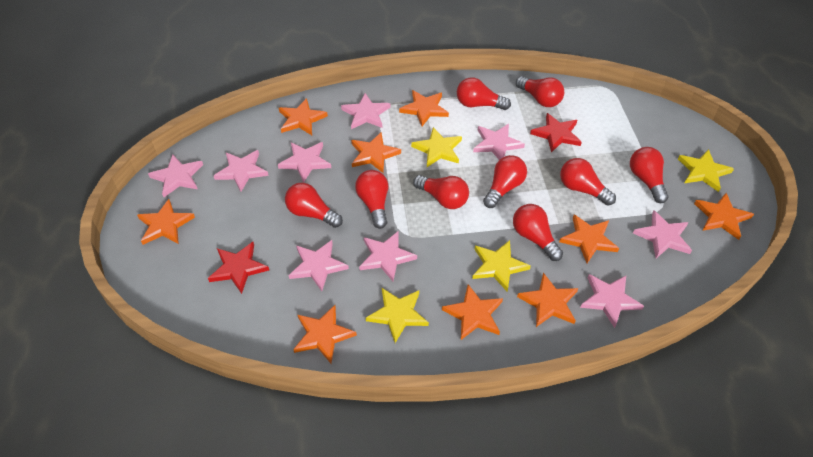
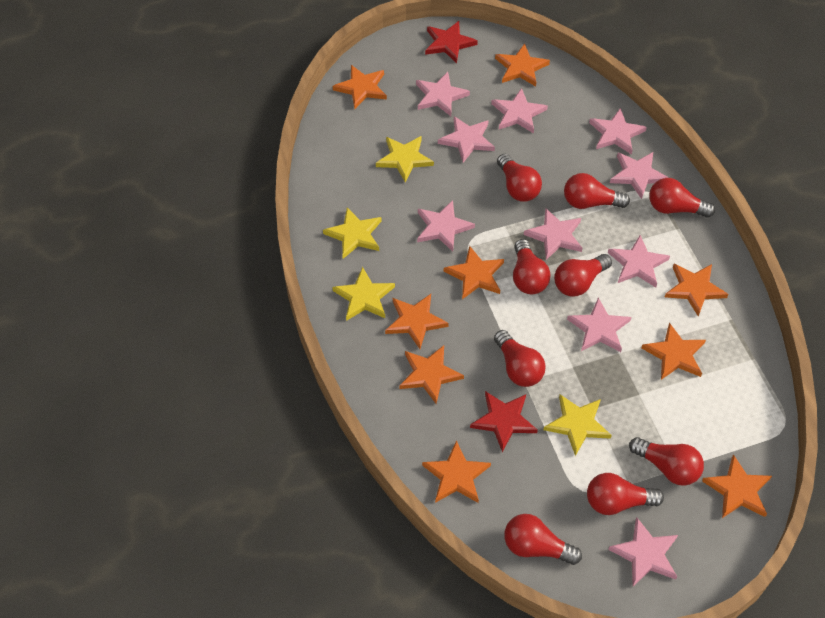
pink star: 9 -> 10

